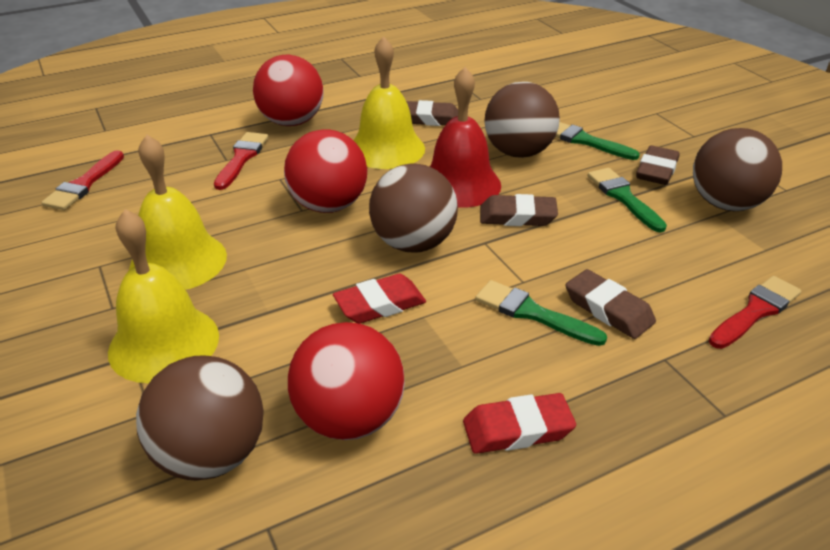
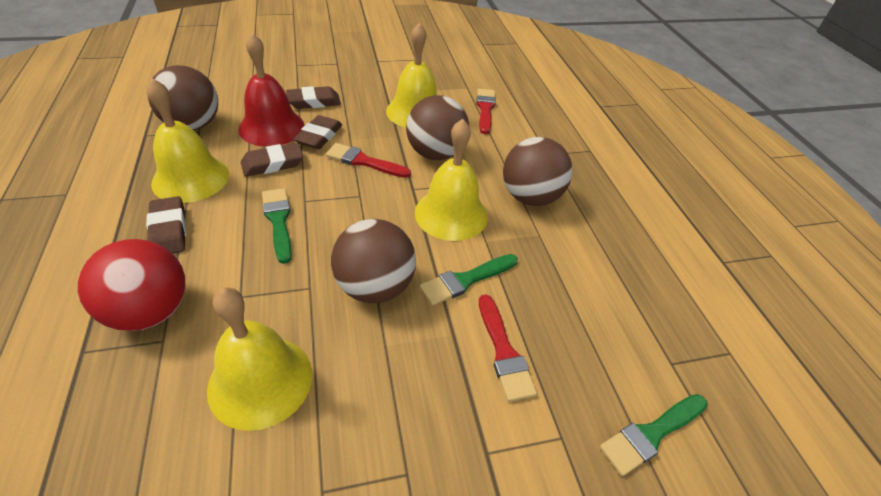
red ball: 3 -> 1
red eraser: 2 -> 0
yellow bell: 3 -> 4

